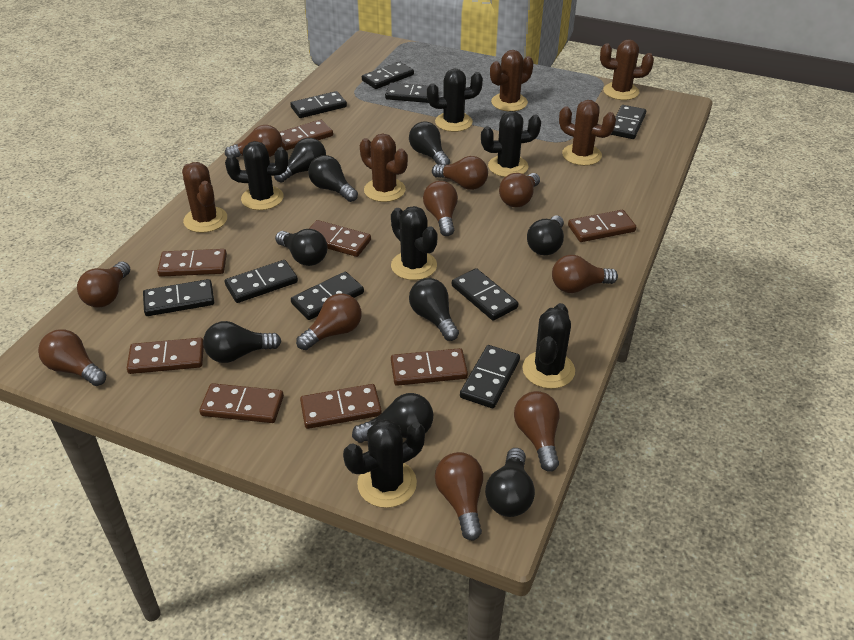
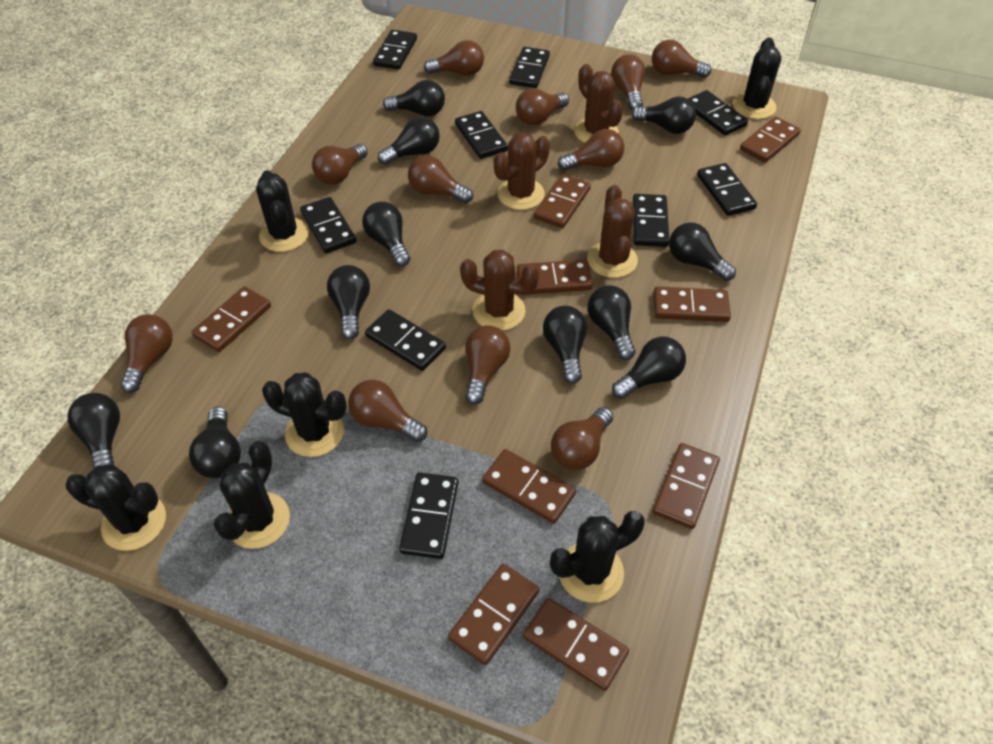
black light bulb: 9 -> 11
brown cactus: 5 -> 4
brown domino: 8 -> 9
brown light bulb: 10 -> 11

